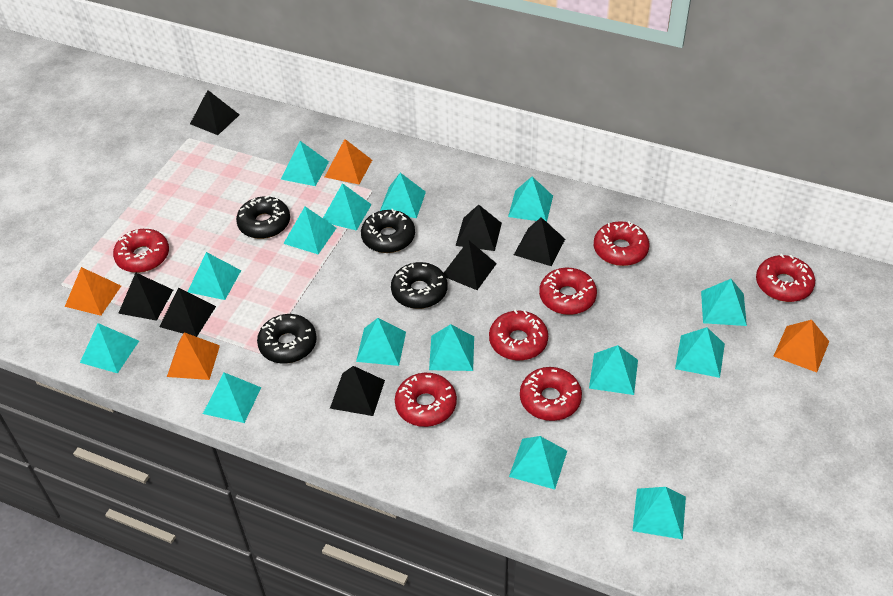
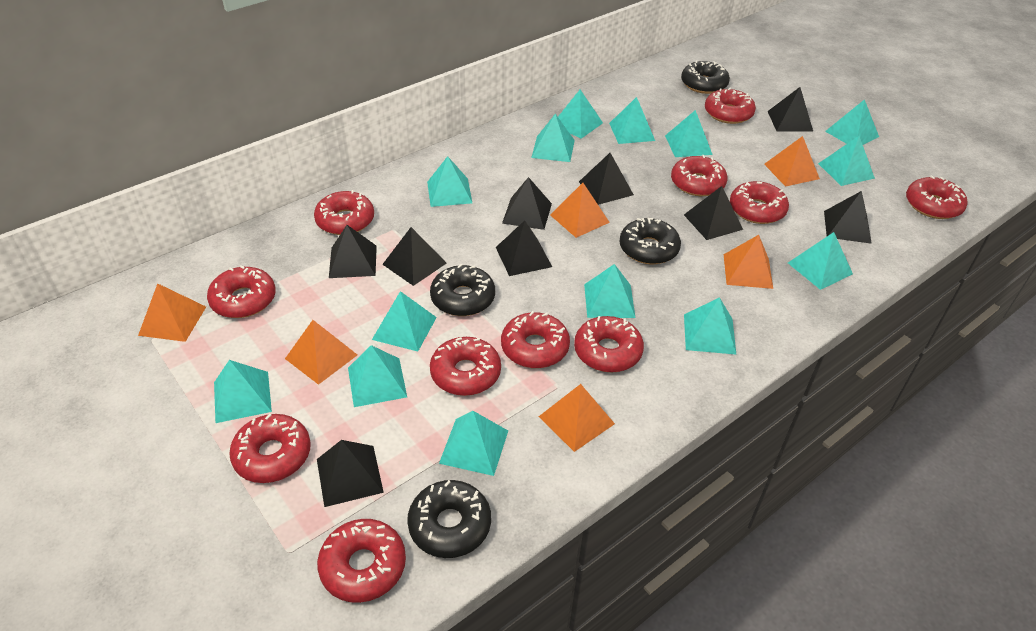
black pyramid: 7 -> 9
orange pyramid: 4 -> 6
red donut: 7 -> 11
turquoise pyramid: 15 -> 14

